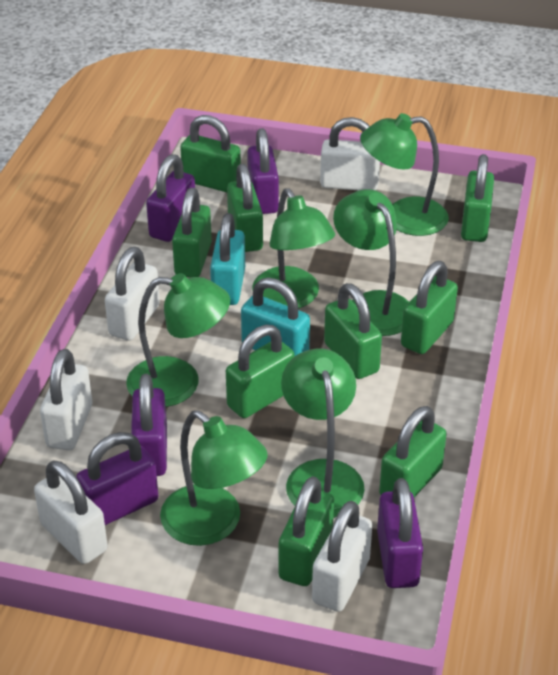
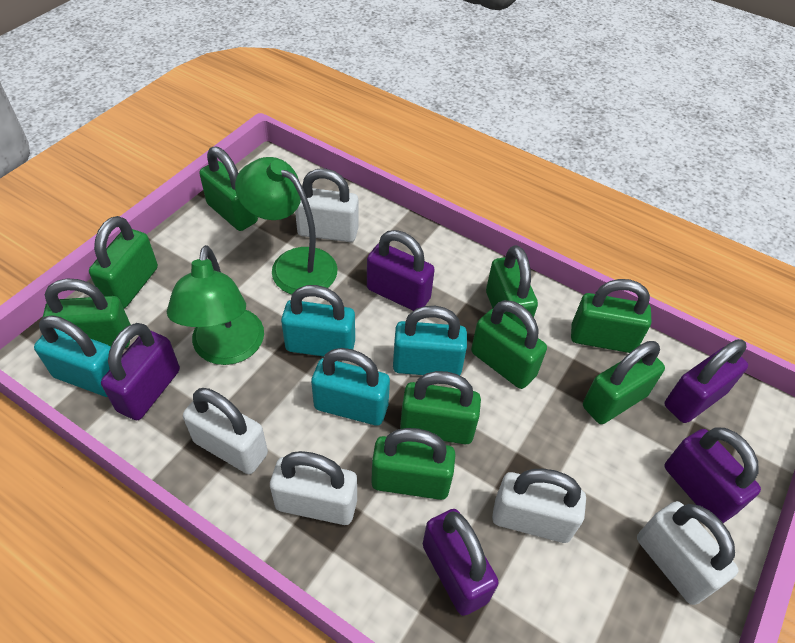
green lamp: 6 -> 2
turquoise padlock: 2 -> 4

